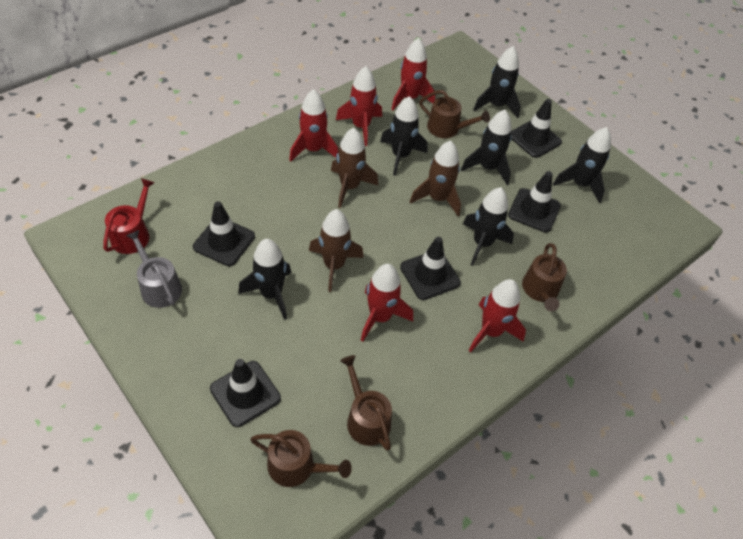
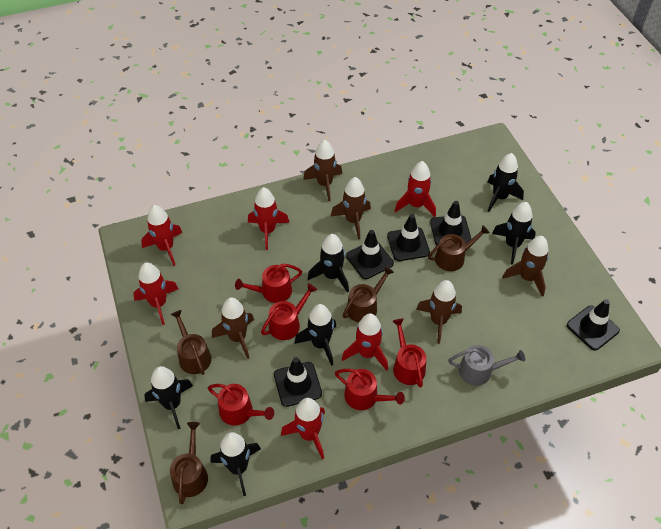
brown rocket: 3 -> 5
red rocket: 5 -> 6
red watering can: 1 -> 5

